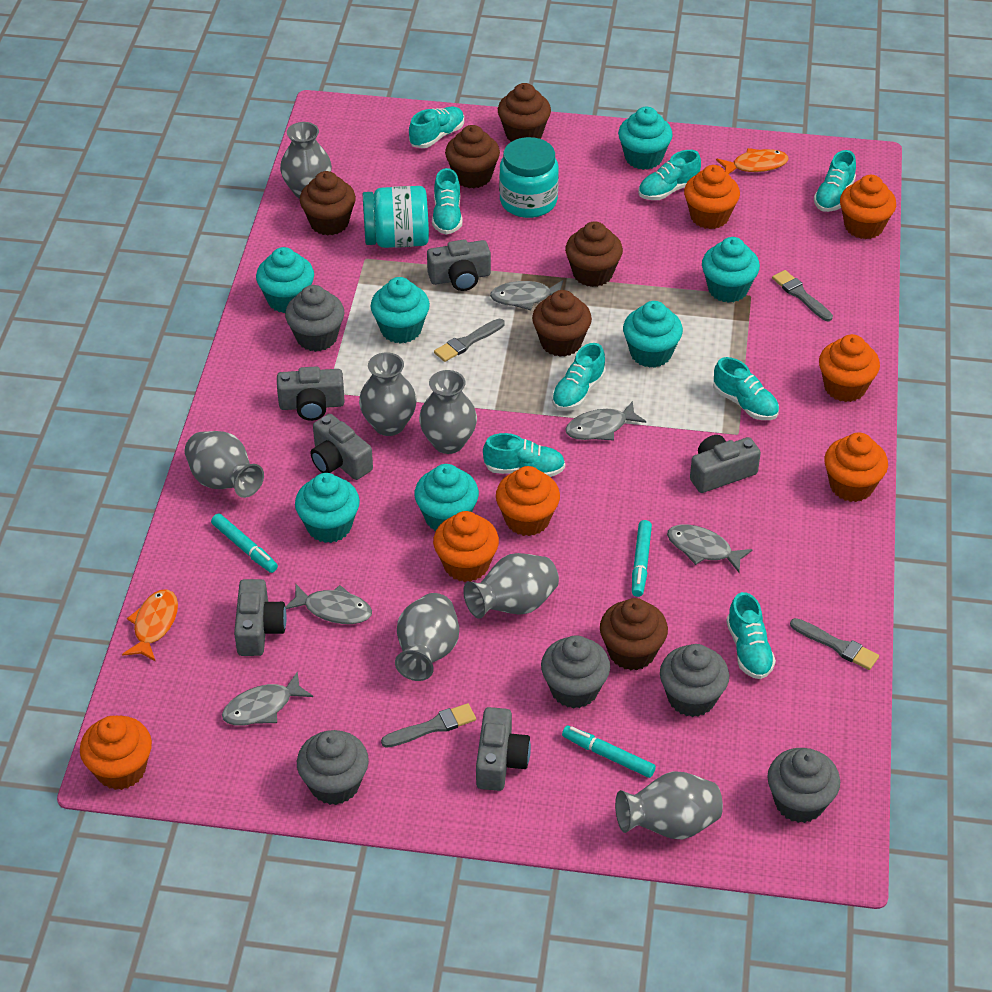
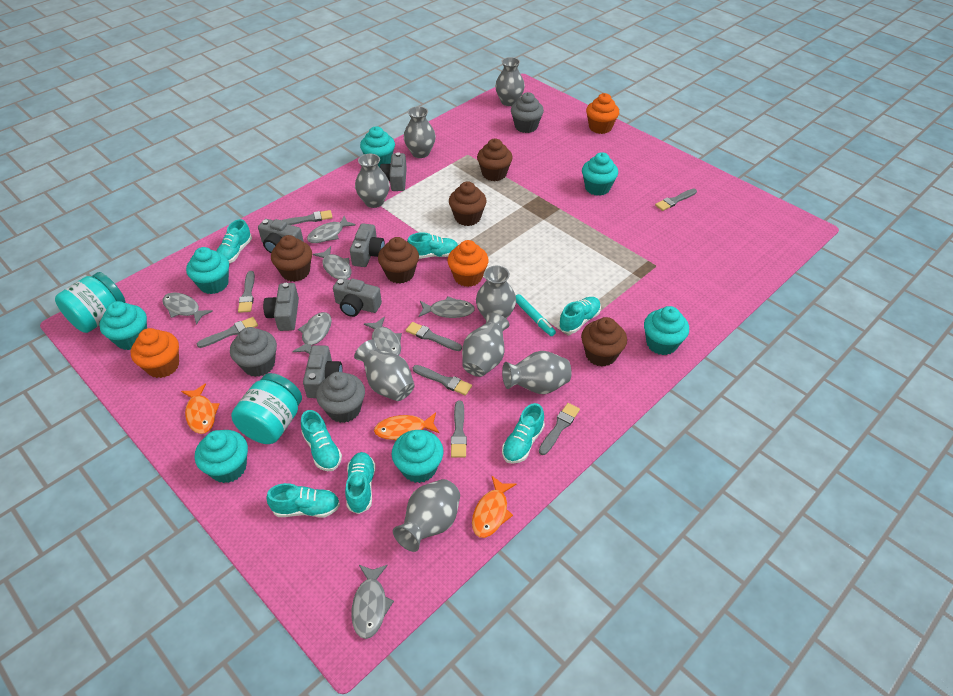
brown cupcake: 6 -> 5
grey brush: 4 -> 8
grey cupcake: 5 -> 3
grey fish: 5 -> 7
grey vase: 7 -> 8
orange cupcake: 7 -> 3
orange fish: 2 -> 3
turquoise marker: 3 -> 1
turquoise shoe: 8 -> 7

